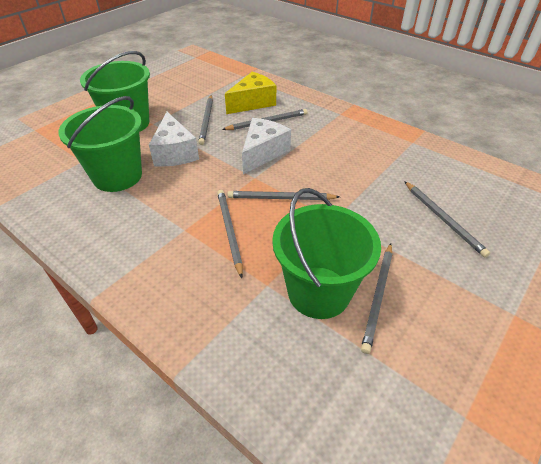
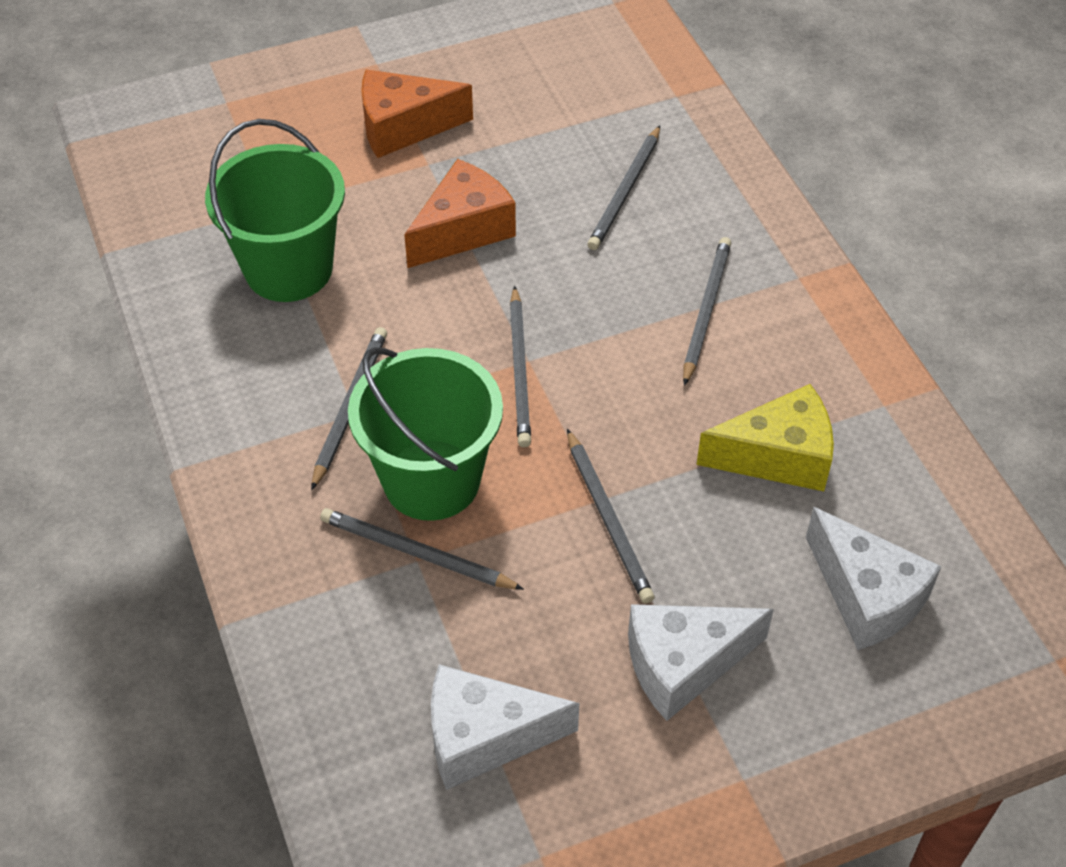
green bucket: 3 -> 2
orange cheese: 0 -> 2
white cheese: 2 -> 3

